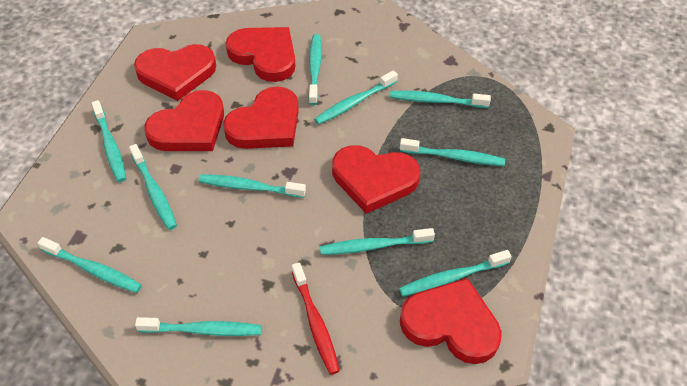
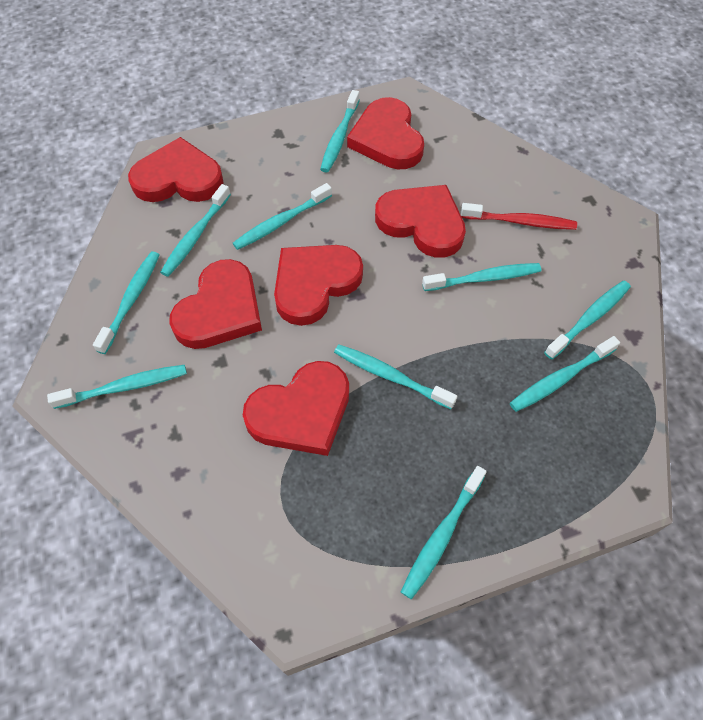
turquoise toothbrush: 11 -> 10

